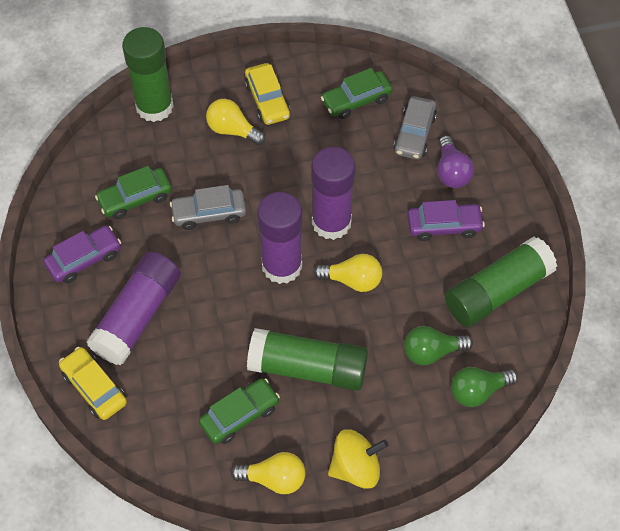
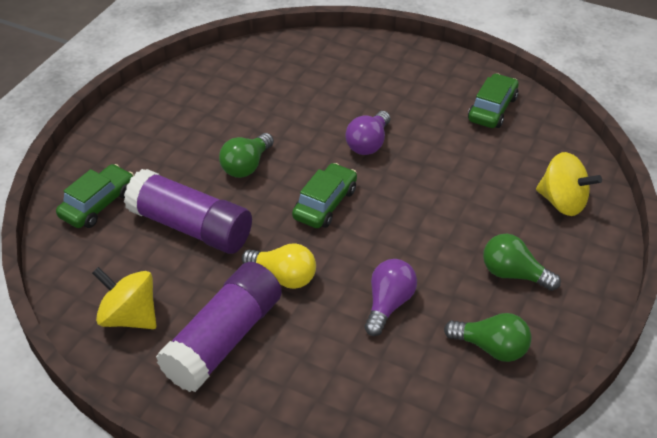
green glue stick: 3 -> 0
green light bulb: 2 -> 3
grey car: 2 -> 0
purple car: 2 -> 0
purple glue stick: 3 -> 2
purple light bulb: 1 -> 2
yellow car: 2 -> 0
yellow light bulb: 3 -> 1
yellow spinning top: 1 -> 2

